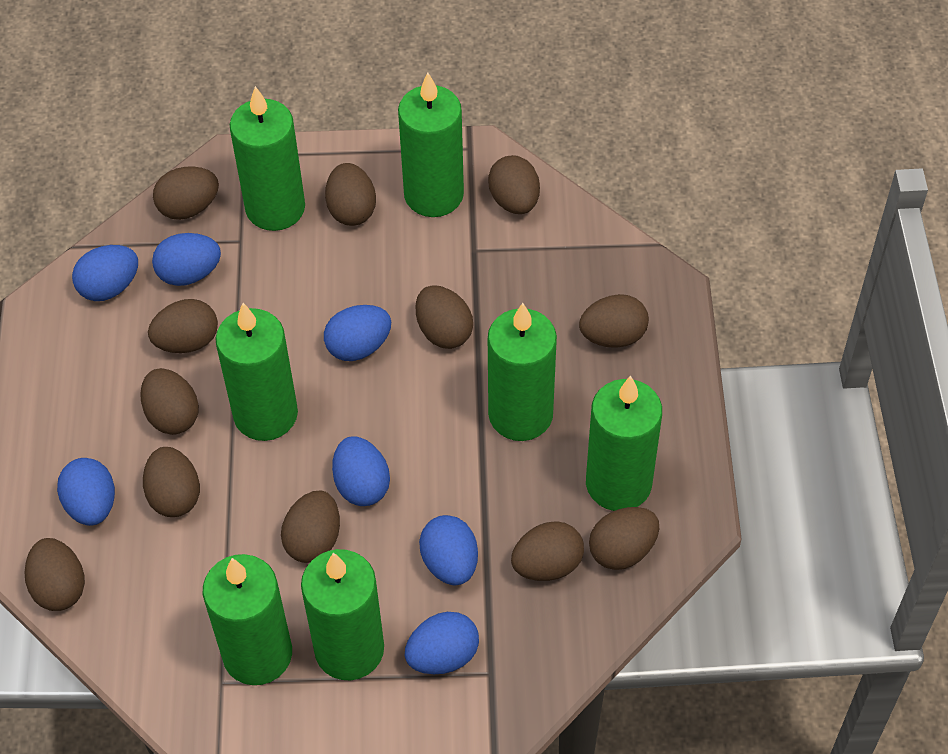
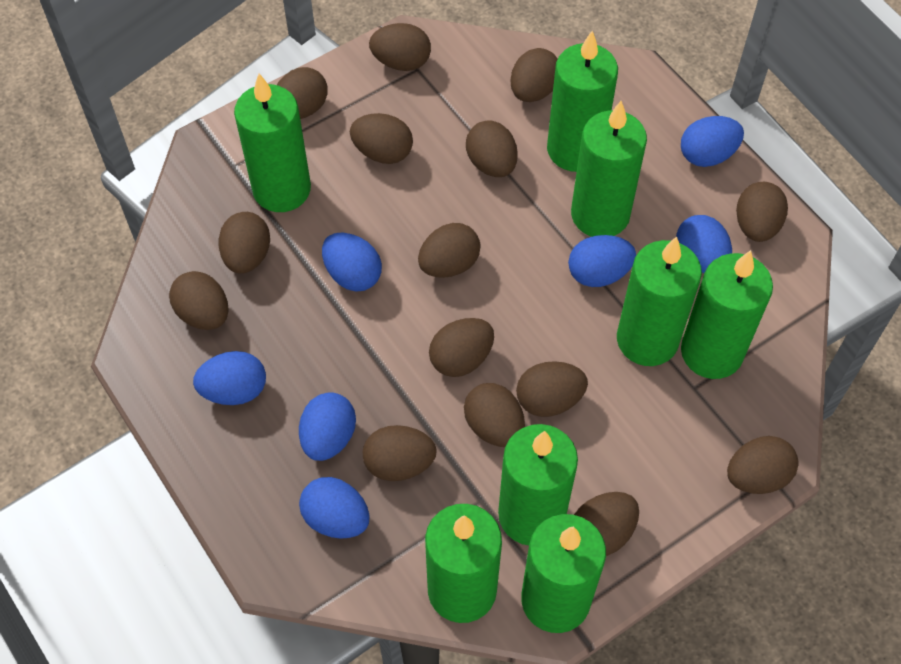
brown egg: 12 -> 15
green candle: 7 -> 8

